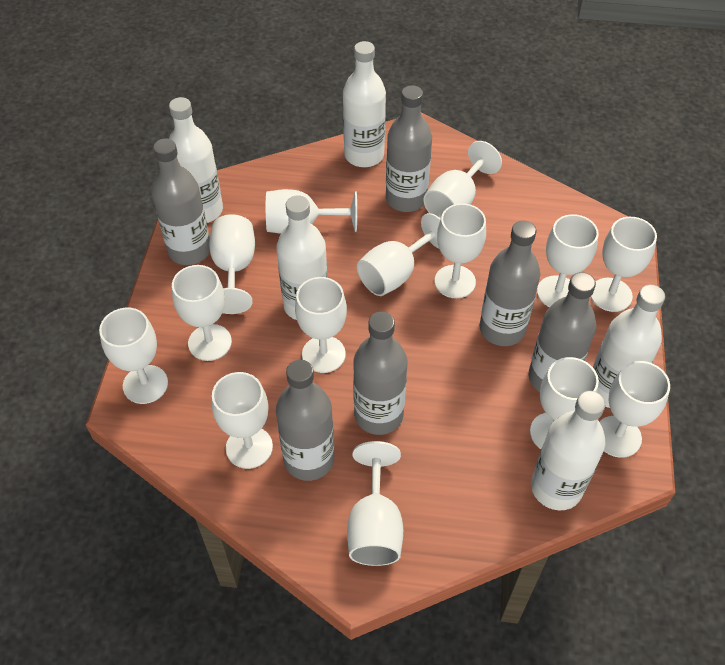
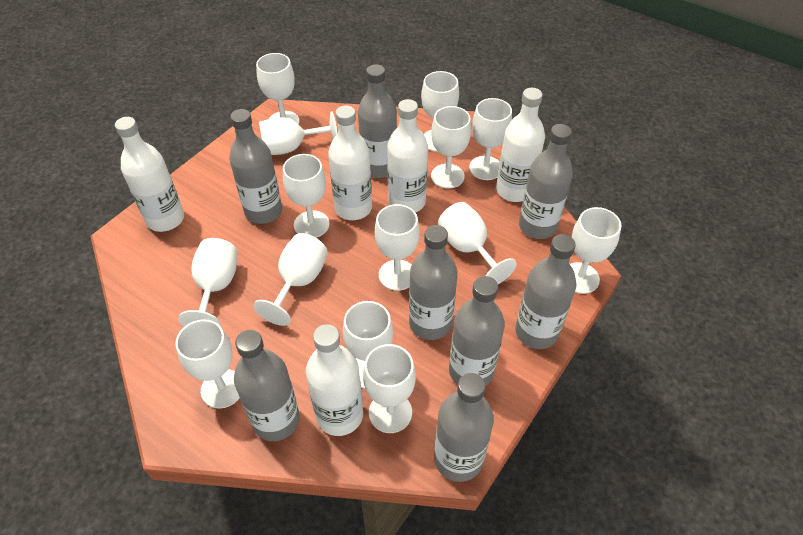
grey bottle: 6 -> 8

